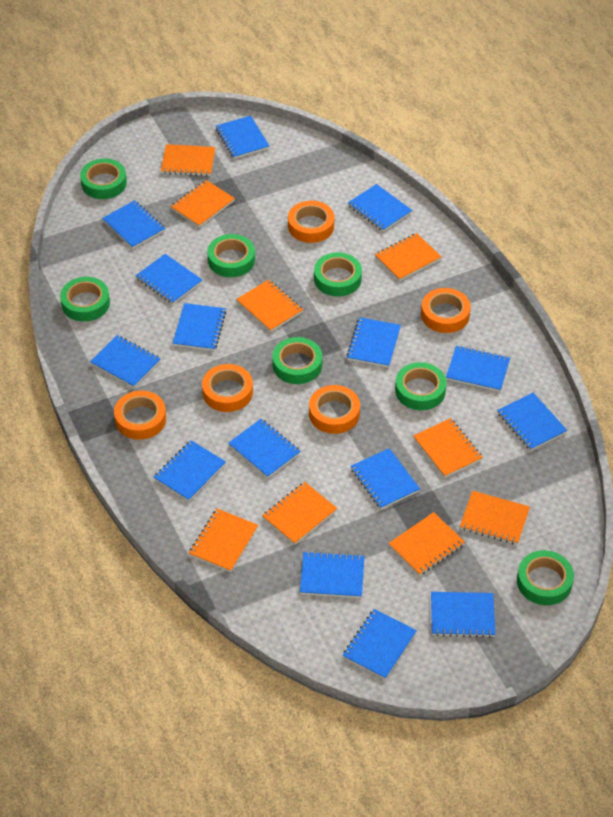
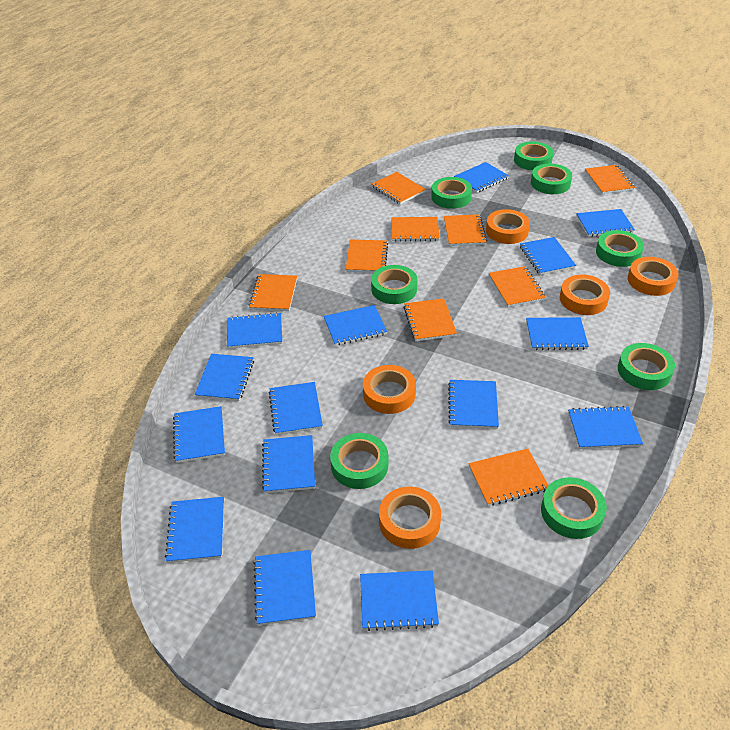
green tape: 7 -> 8

